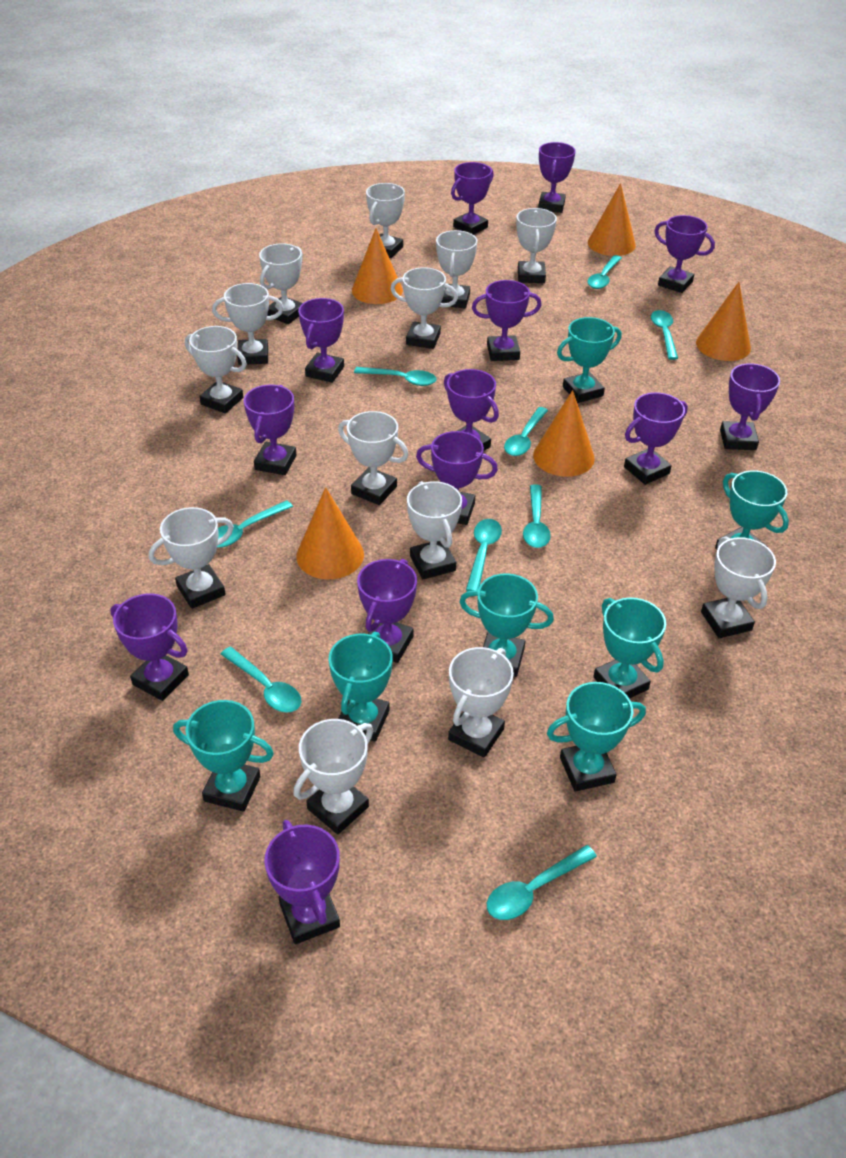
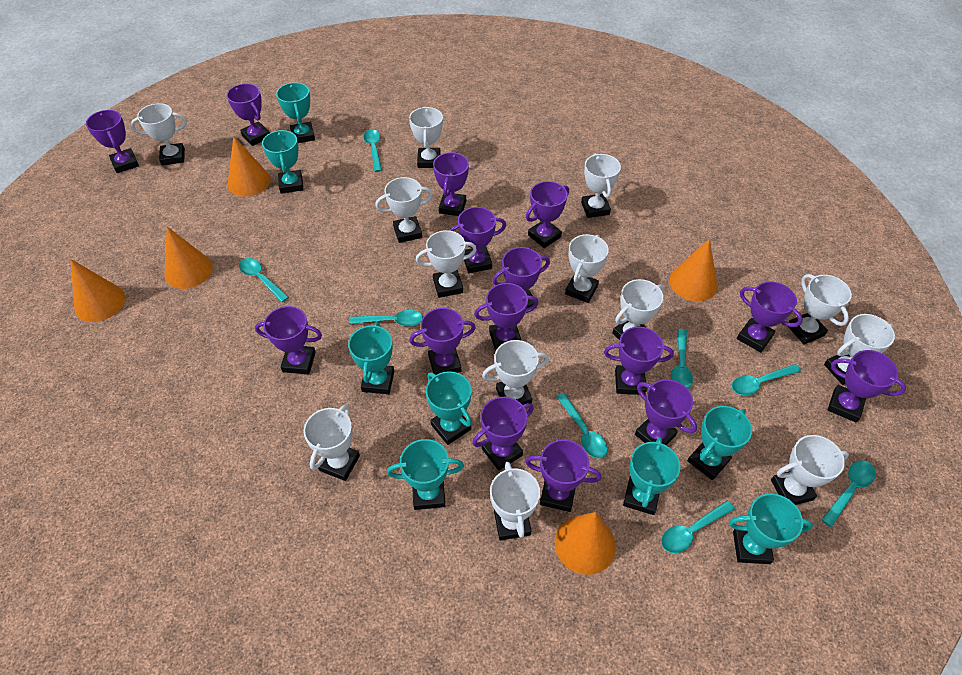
purple trophy: 13 -> 15
turquoise spoon: 9 -> 8
turquoise trophy: 7 -> 8

